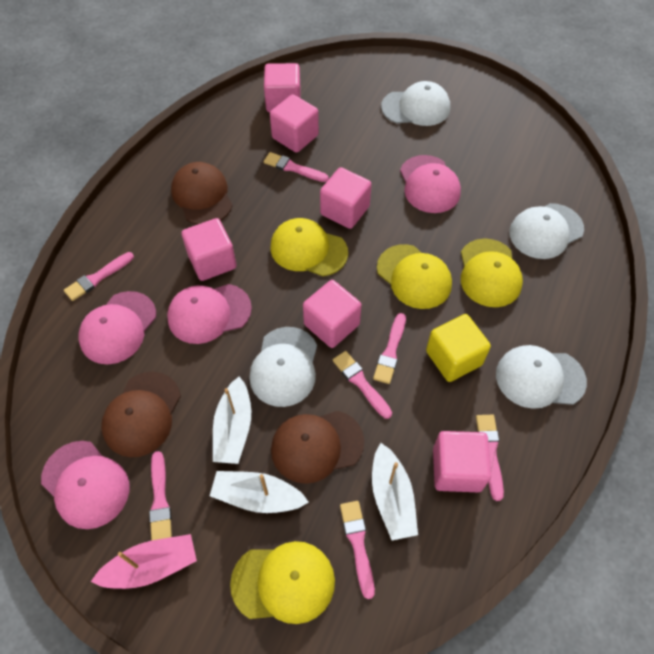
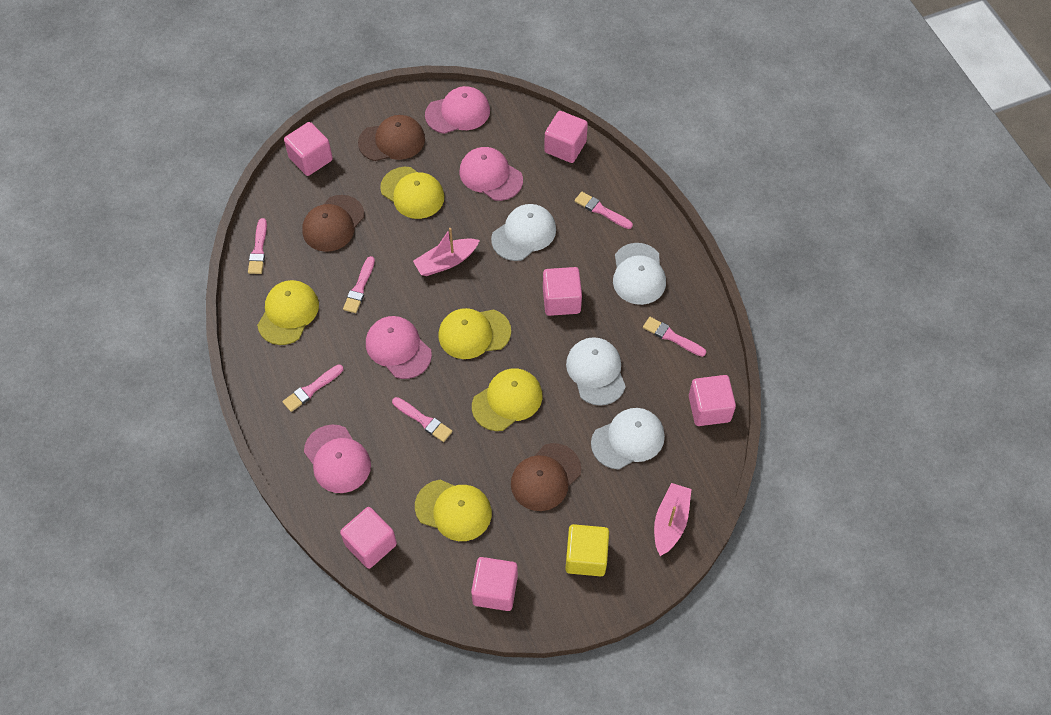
pink boat: 1 -> 2
pink brush: 7 -> 6
white boat: 3 -> 0
yellow cap: 4 -> 5

